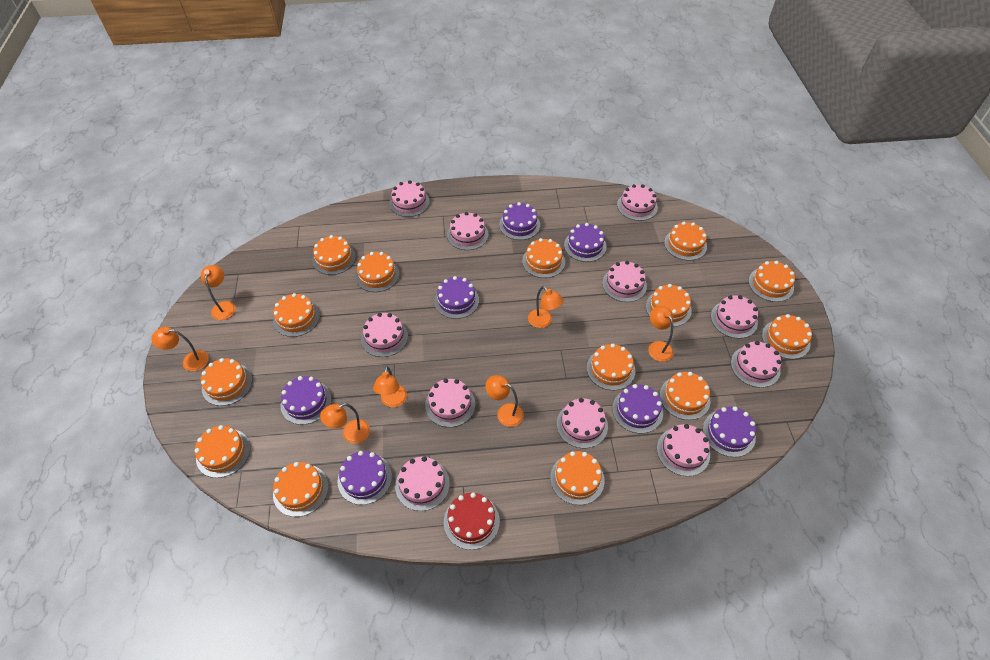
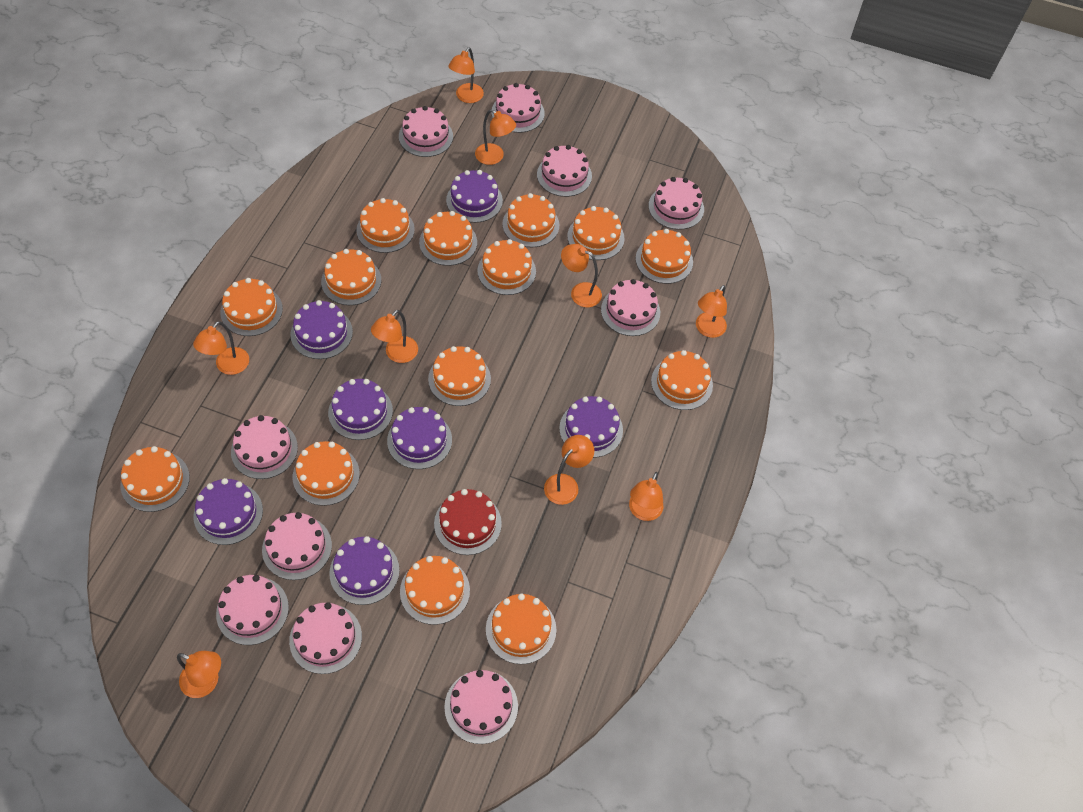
orange lamp: 7 -> 9
pink cake: 11 -> 10

